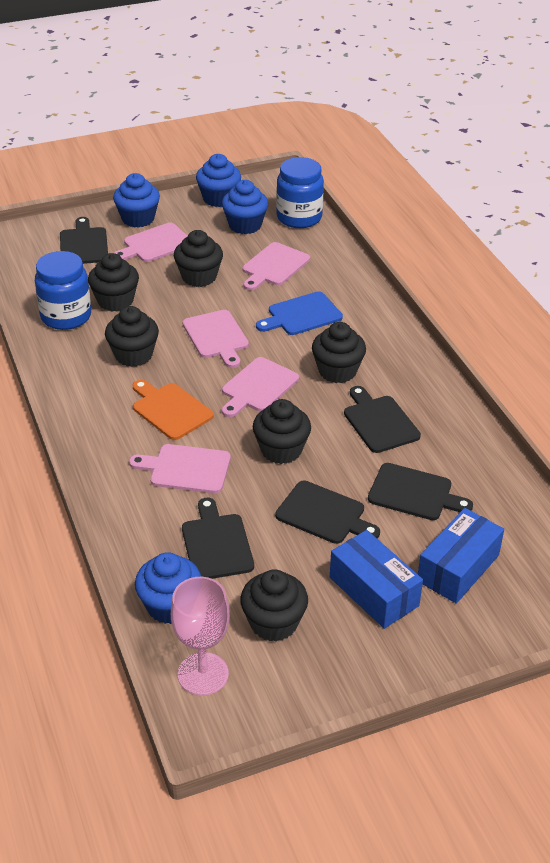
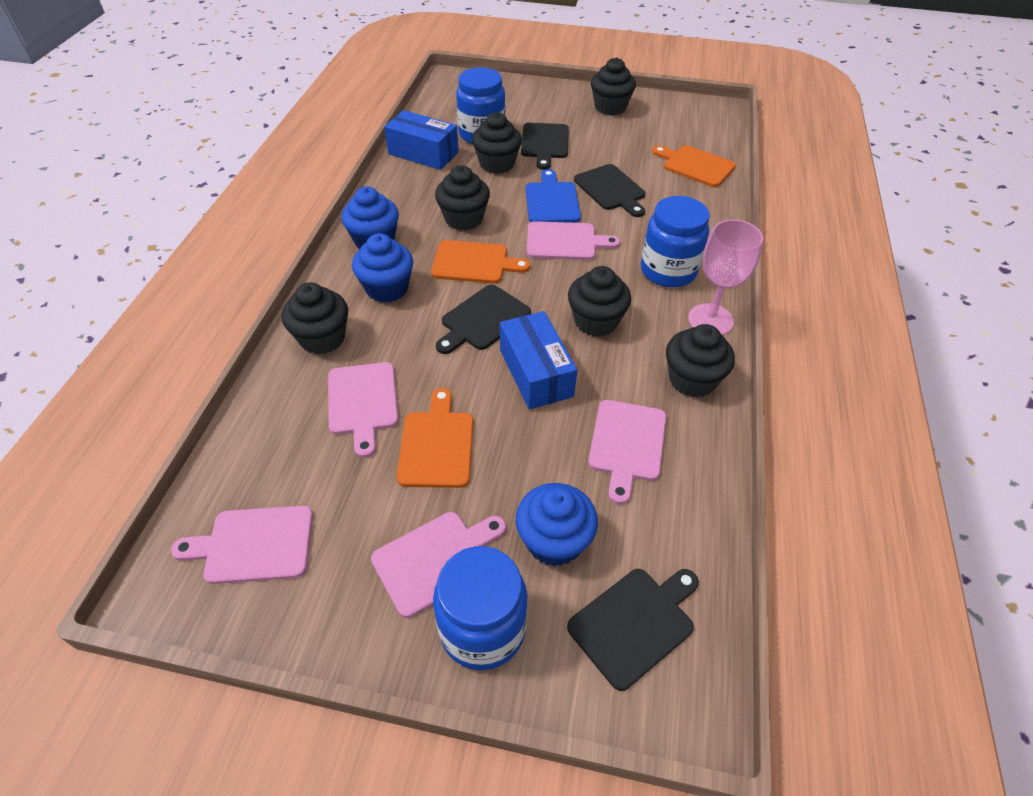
black cutting board: 5 -> 4
blue cupcake: 4 -> 3
blue jar: 2 -> 3
orange cutting board: 1 -> 3

